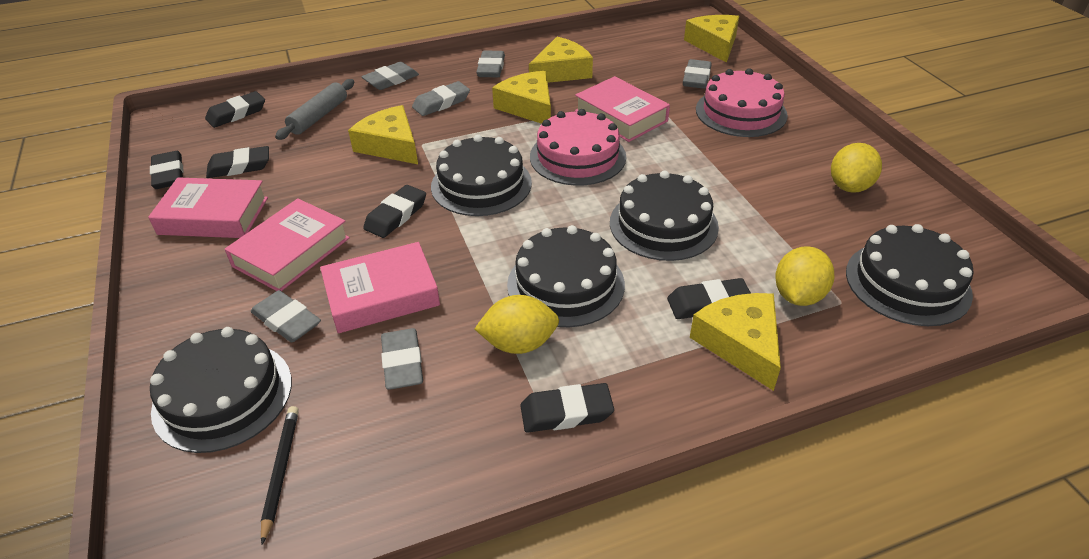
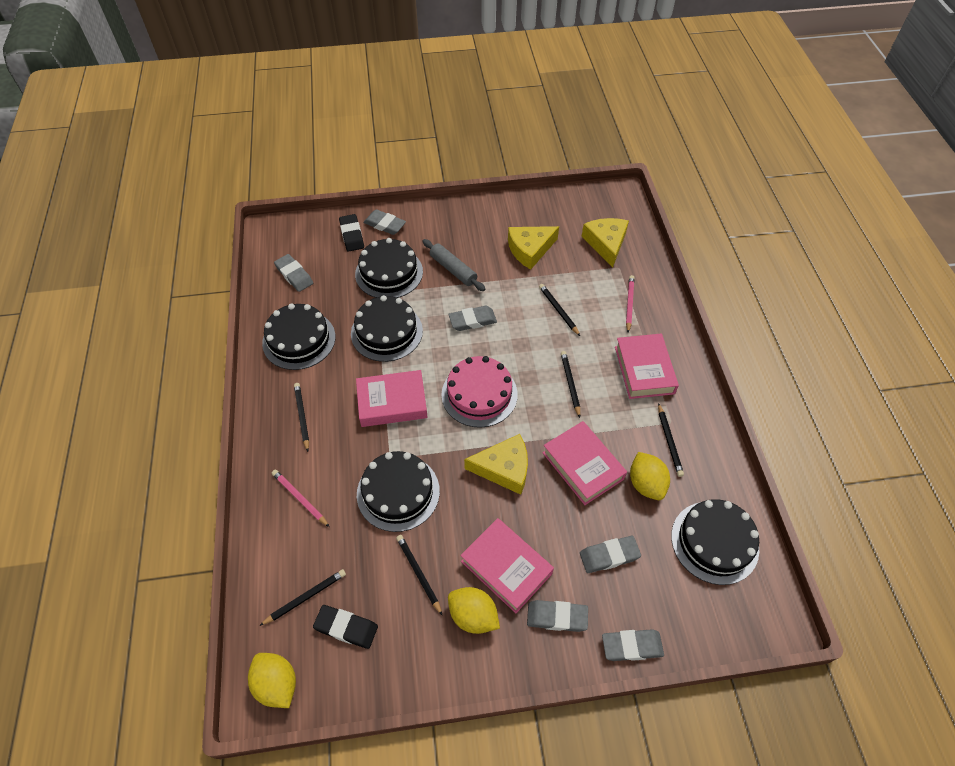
black eraser: 6 -> 2
black pencil: 1 -> 6
pink cake: 2 -> 1
pink pencil: 0 -> 2
yellow cheese: 5 -> 3

